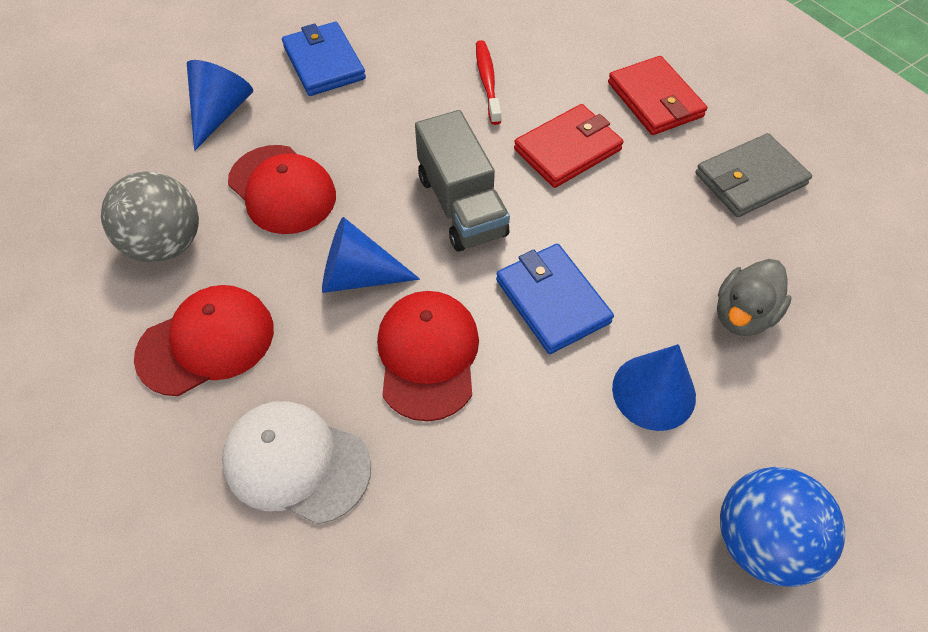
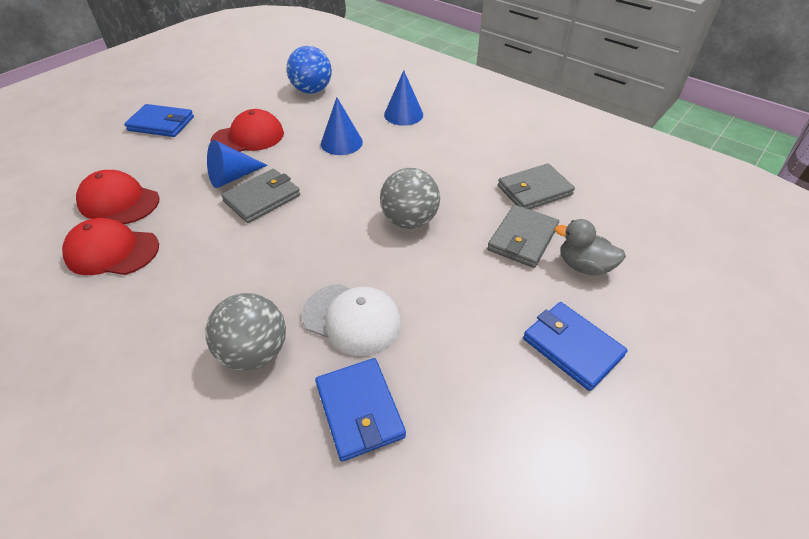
blue wallet: 2 -> 3
grey ball: 1 -> 2
grey truck: 1 -> 0
grey wallet: 1 -> 3
red toothbrush: 1 -> 0
red wallet: 2 -> 0

